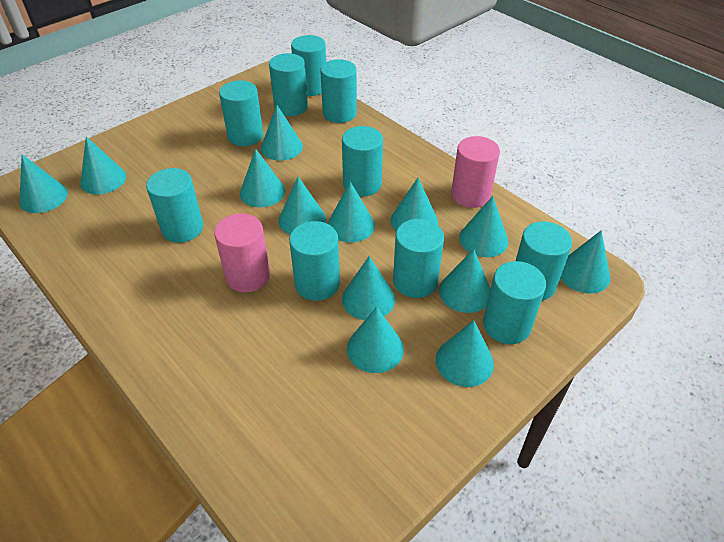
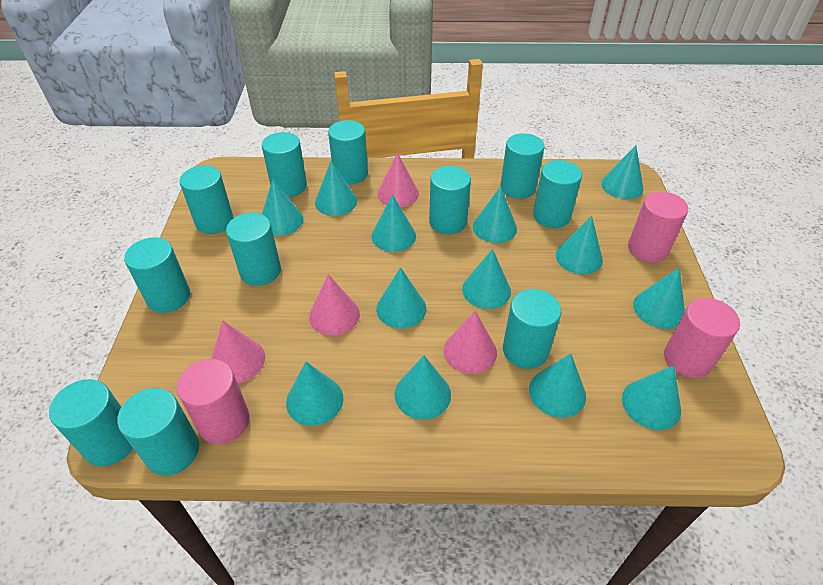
pink cone: 0 -> 4
pink cylinder: 2 -> 3
turquoise cylinder: 10 -> 11

